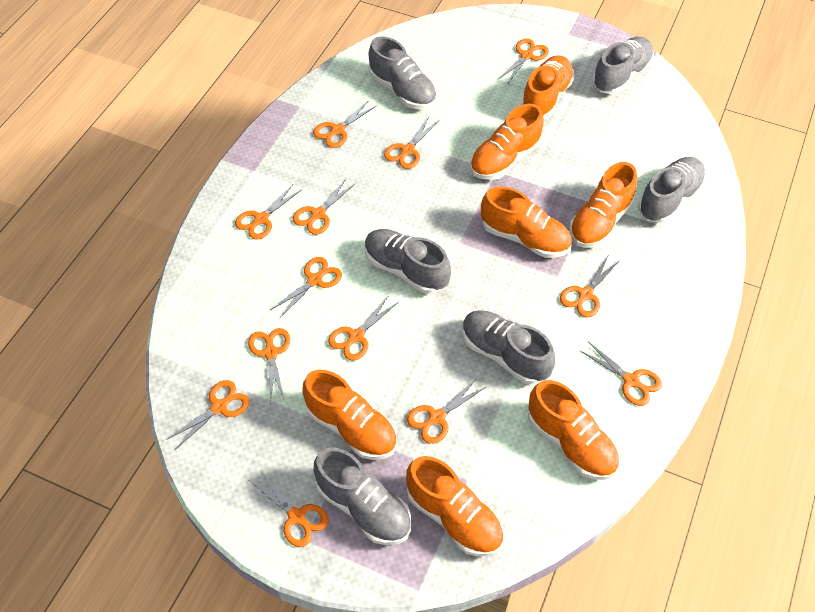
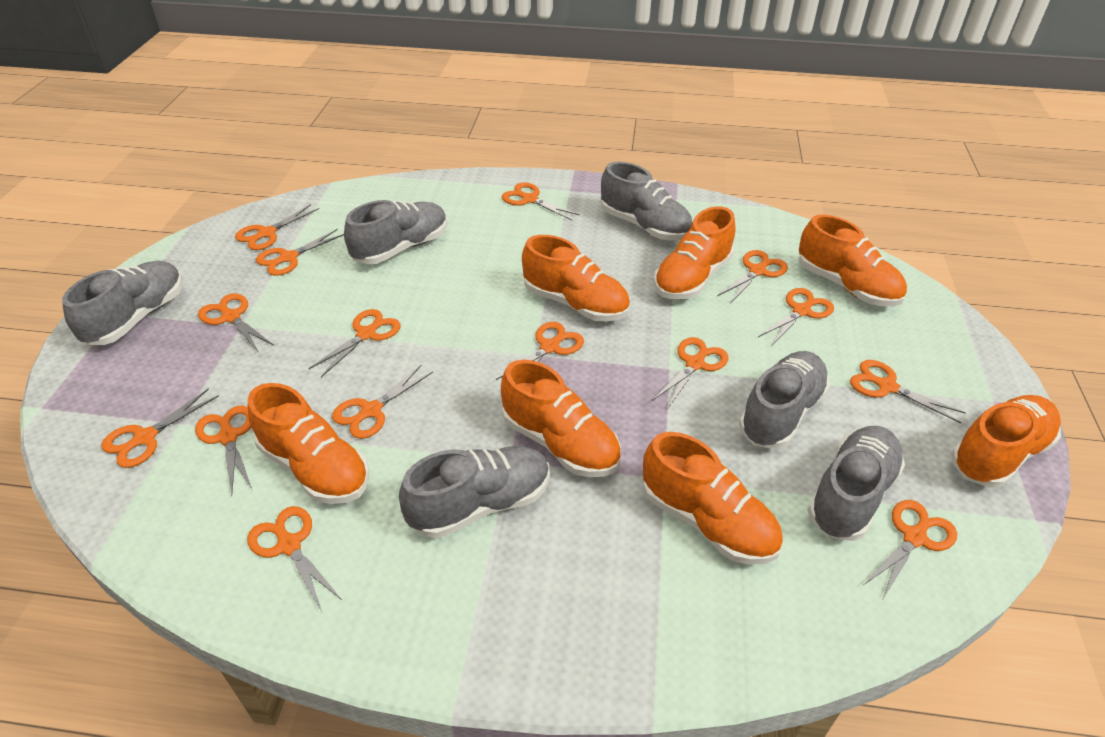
orange scissors: 13 -> 15

